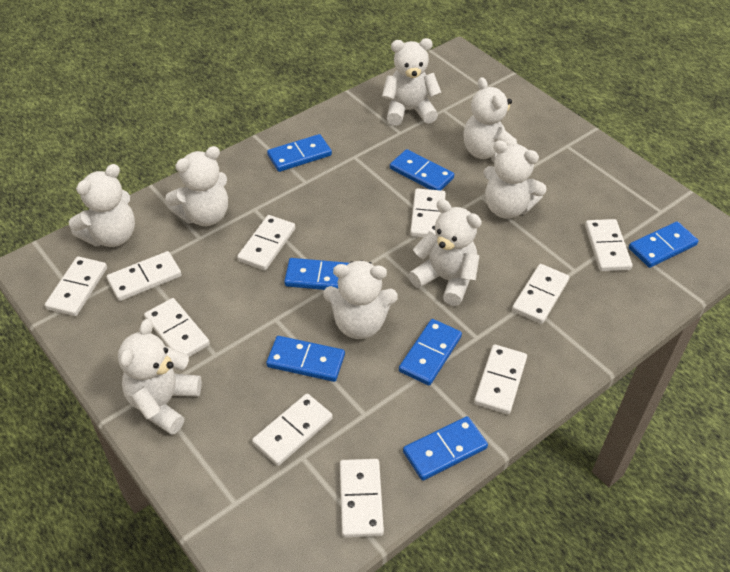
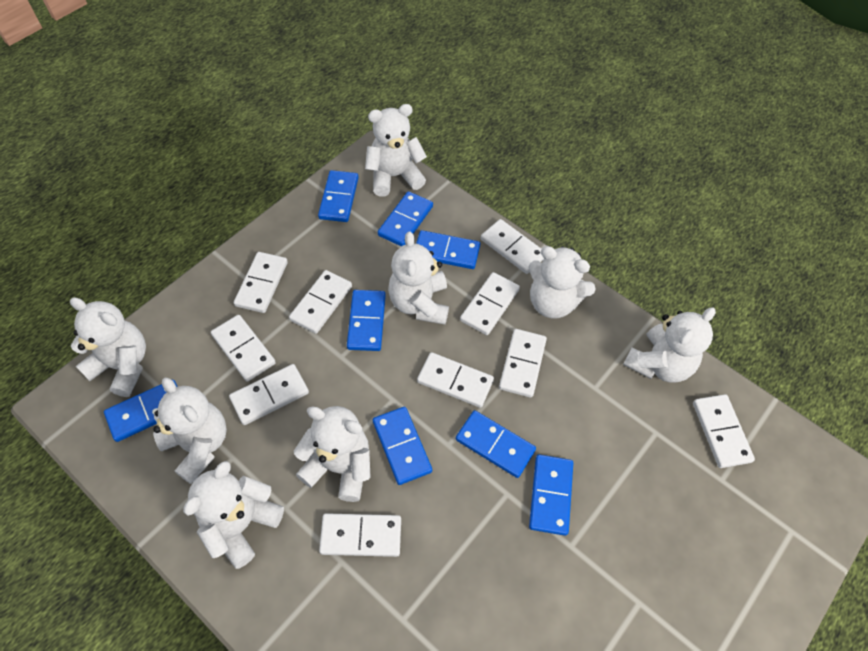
blue domino: 7 -> 8

